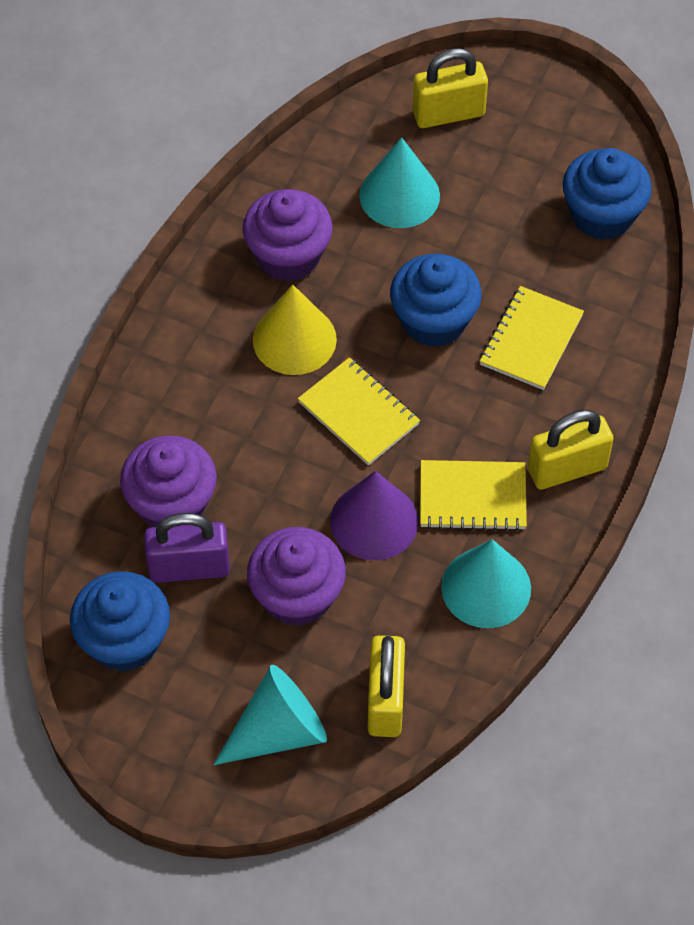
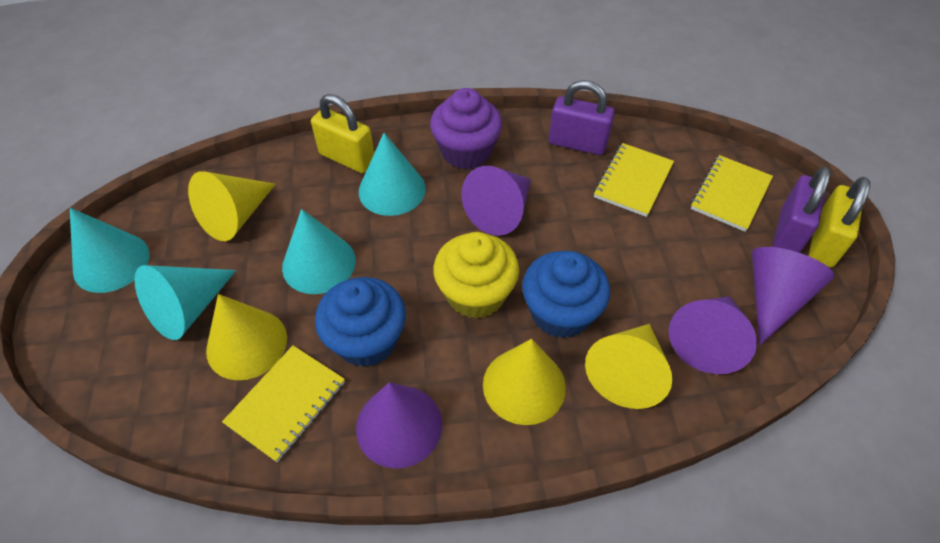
blue cupcake: 3 -> 2
purple cone: 1 -> 4
purple cupcake: 3 -> 1
purple padlock: 1 -> 2
turquoise cone: 3 -> 4
yellow cone: 1 -> 4
yellow cupcake: 0 -> 1
yellow padlock: 3 -> 2

